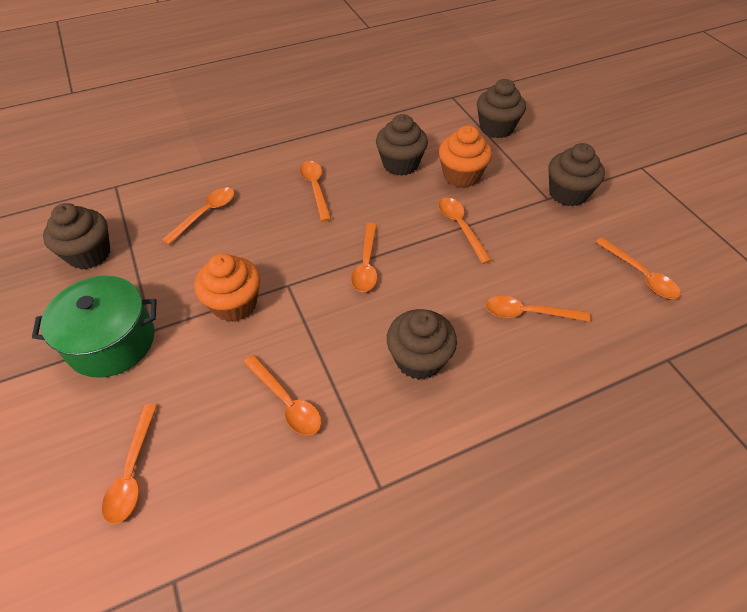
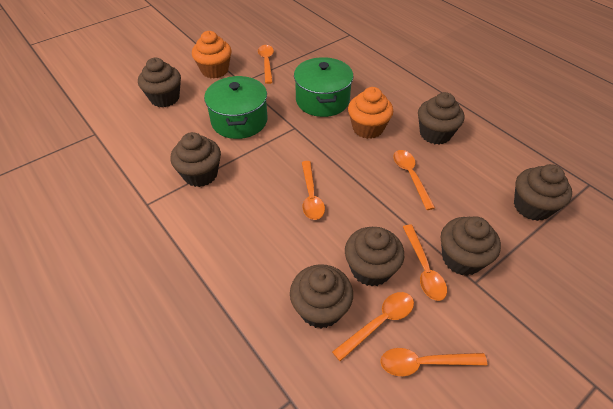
brown cupcake: 5 -> 7
green pot: 1 -> 2
orange spoon: 8 -> 6

